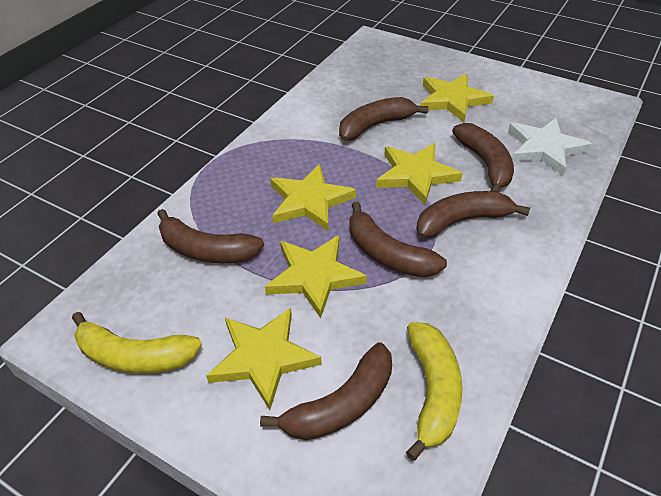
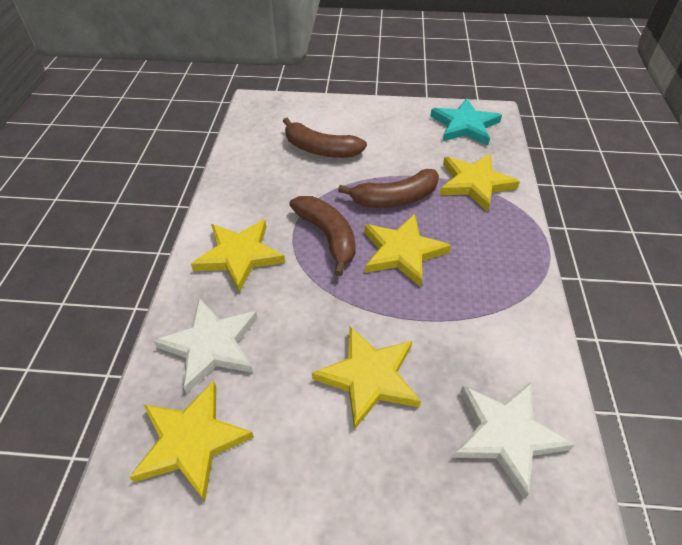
brown banana: 6 -> 3
turquoise star: 0 -> 1
white star: 1 -> 2
yellow banana: 2 -> 0

